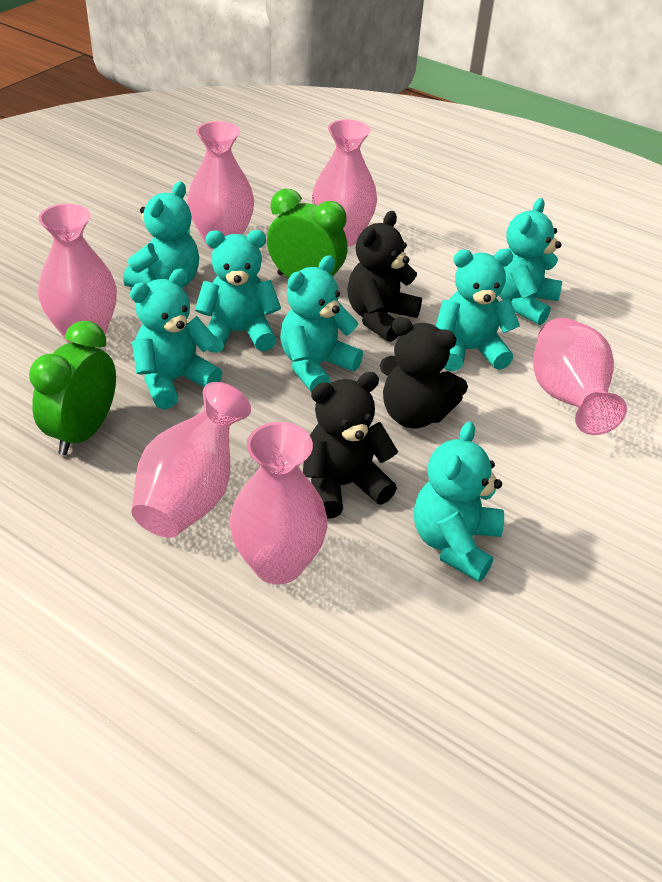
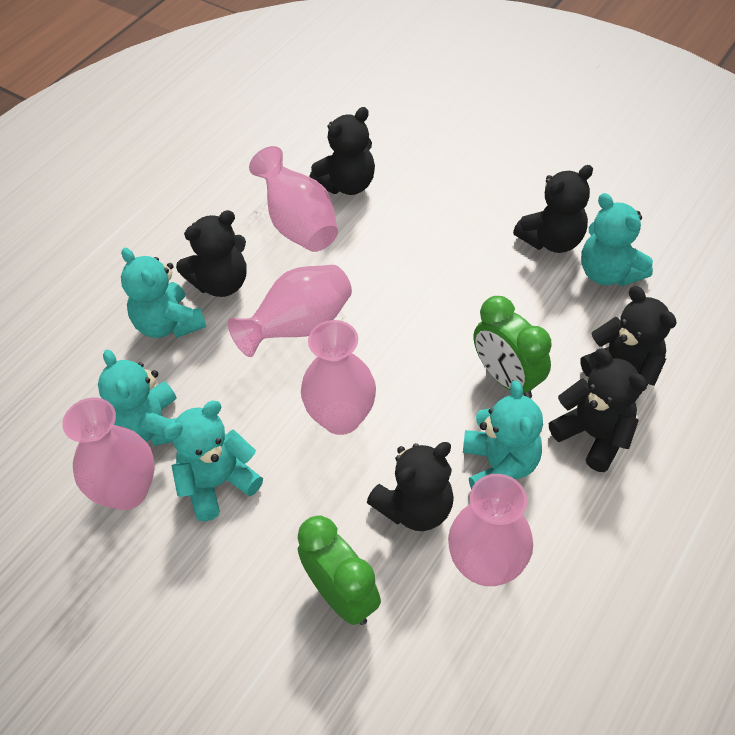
black teddy bear: 3 -> 6
pink vase: 6 -> 5
turquoise teddy bear: 7 -> 5

